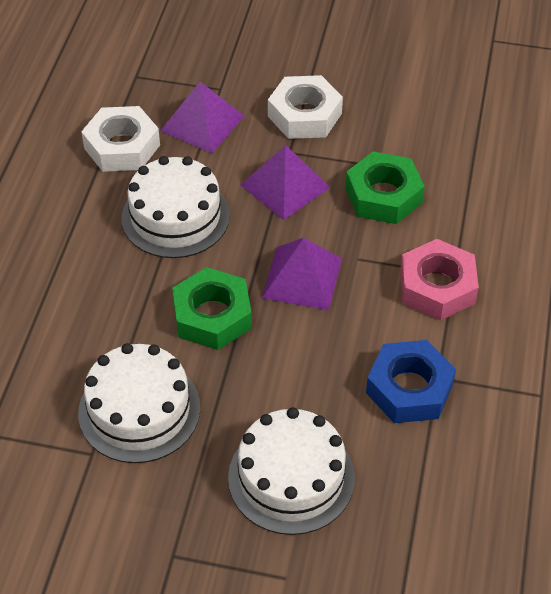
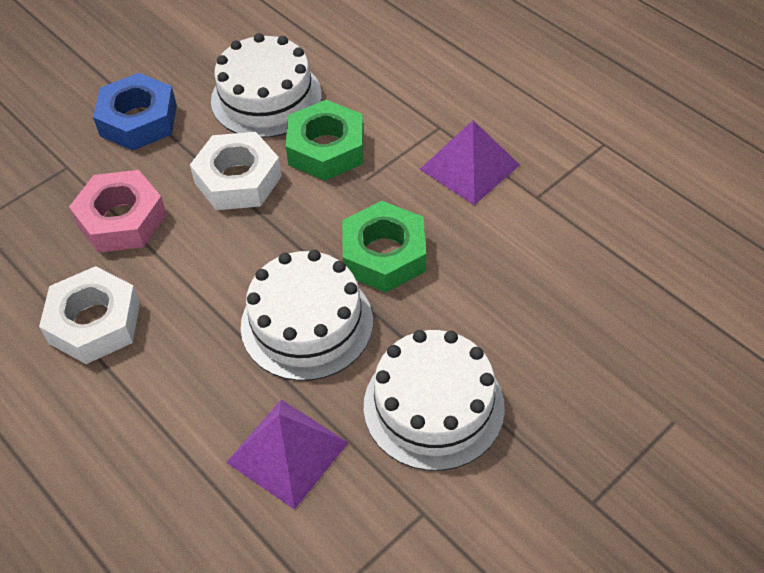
purple pyramid: 3 -> 2

